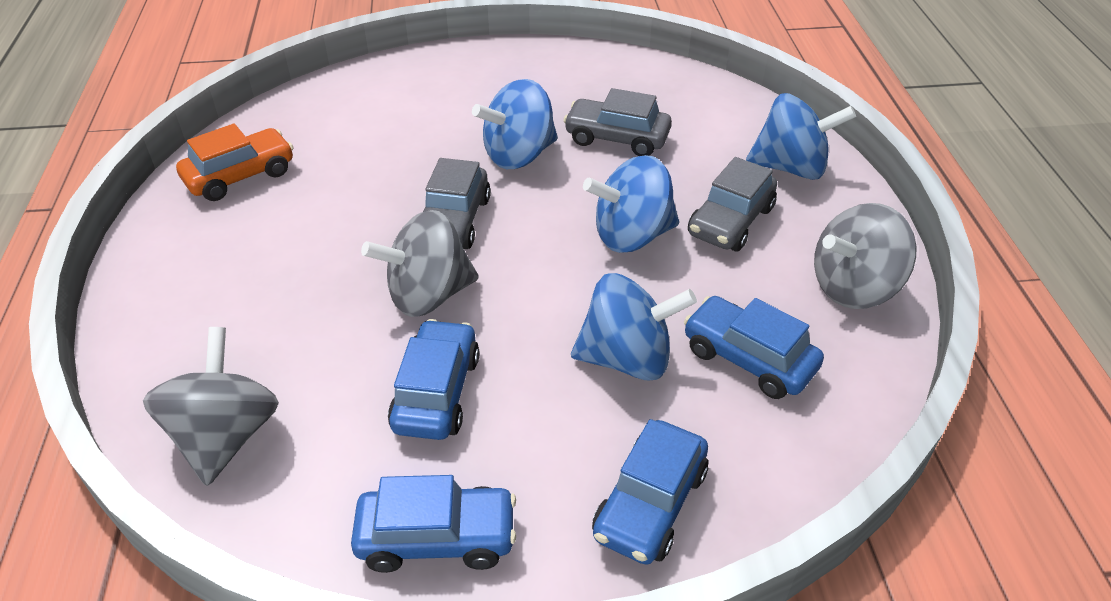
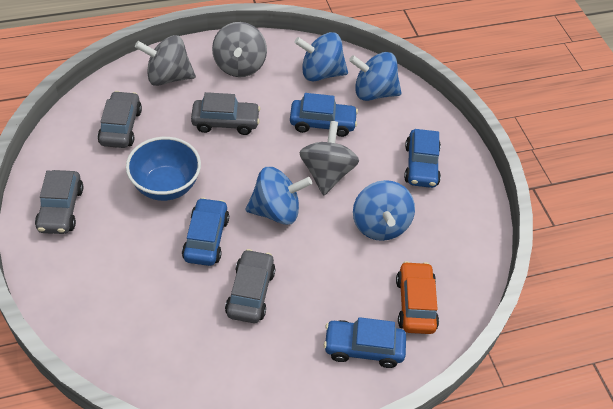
blue bowl: 0 -> 1
grey car: 3 -> 4

